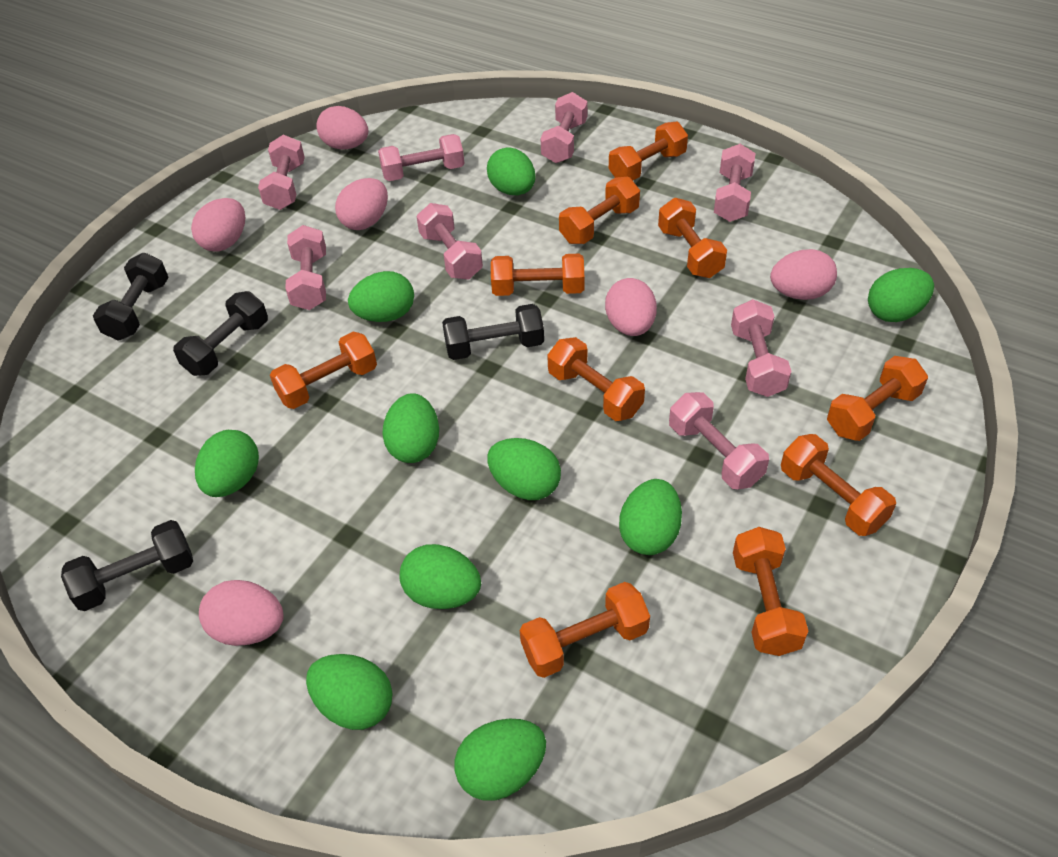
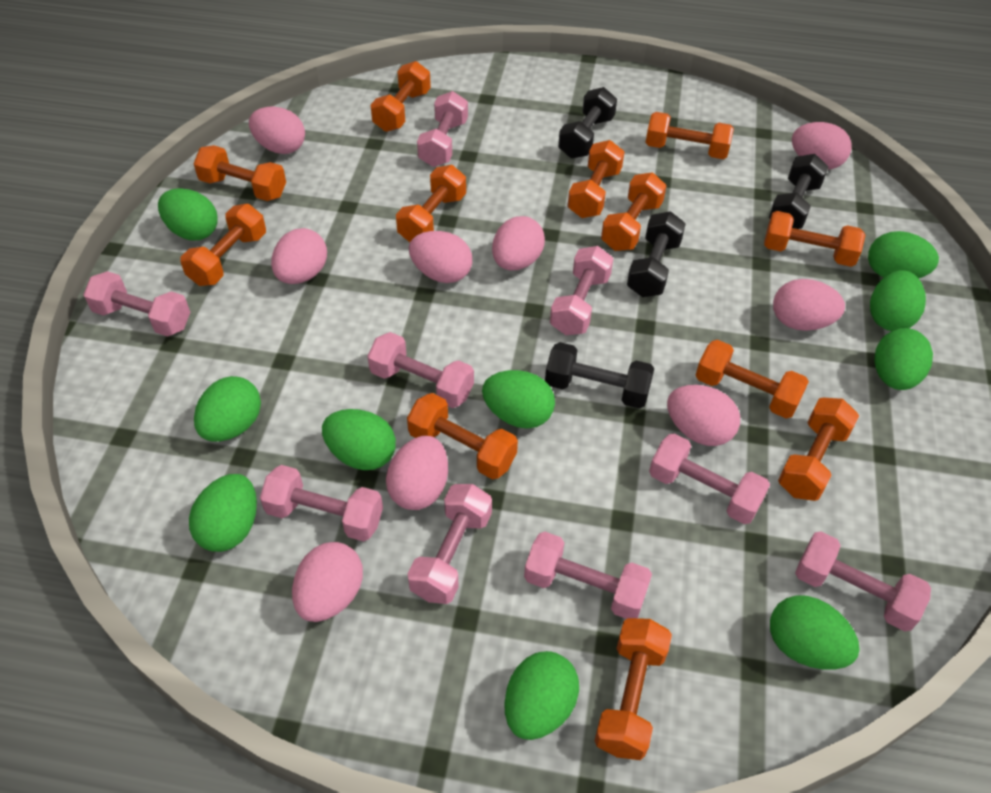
orange dumbbell: 10 -> 12
pink dumbbell: 8 -> 9
pink egg: 6 -> 9

